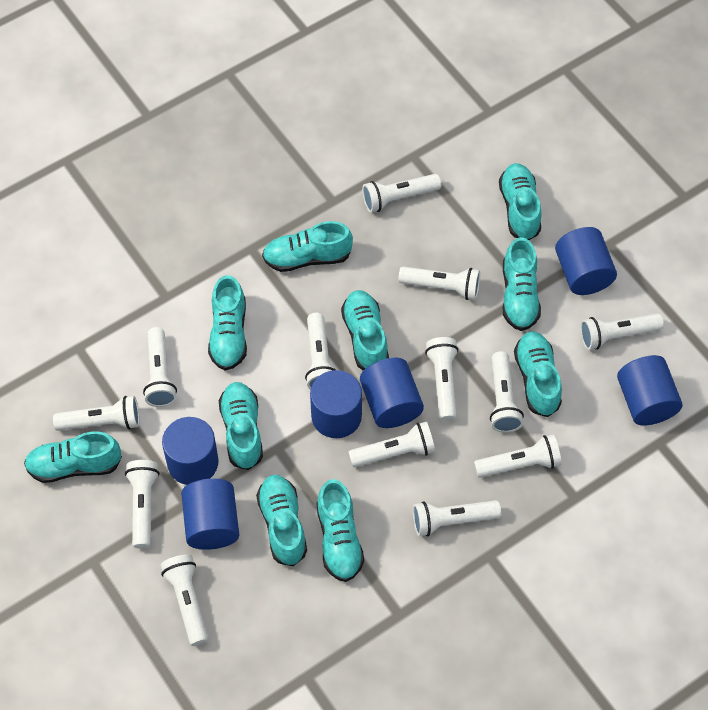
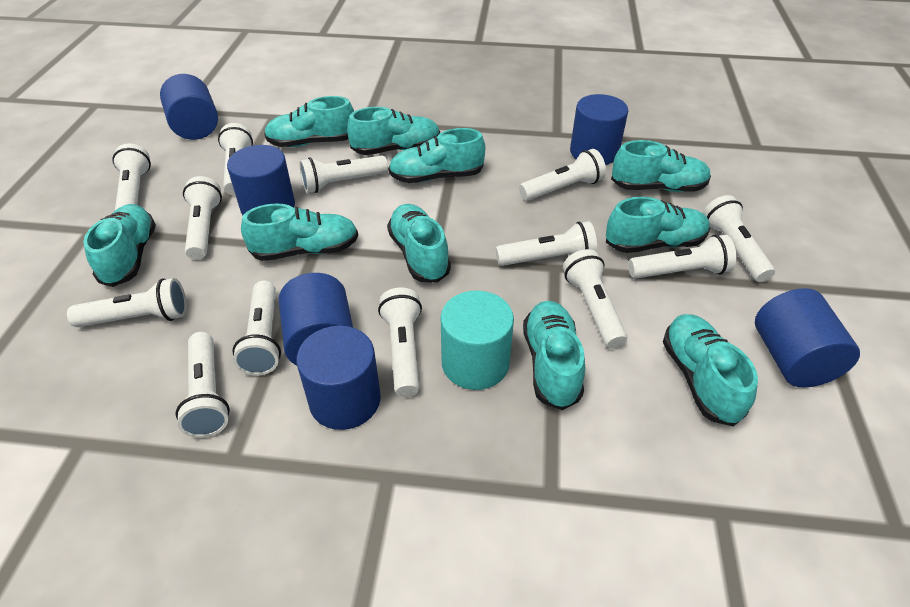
turquoise cylinder: 0 -> 1

